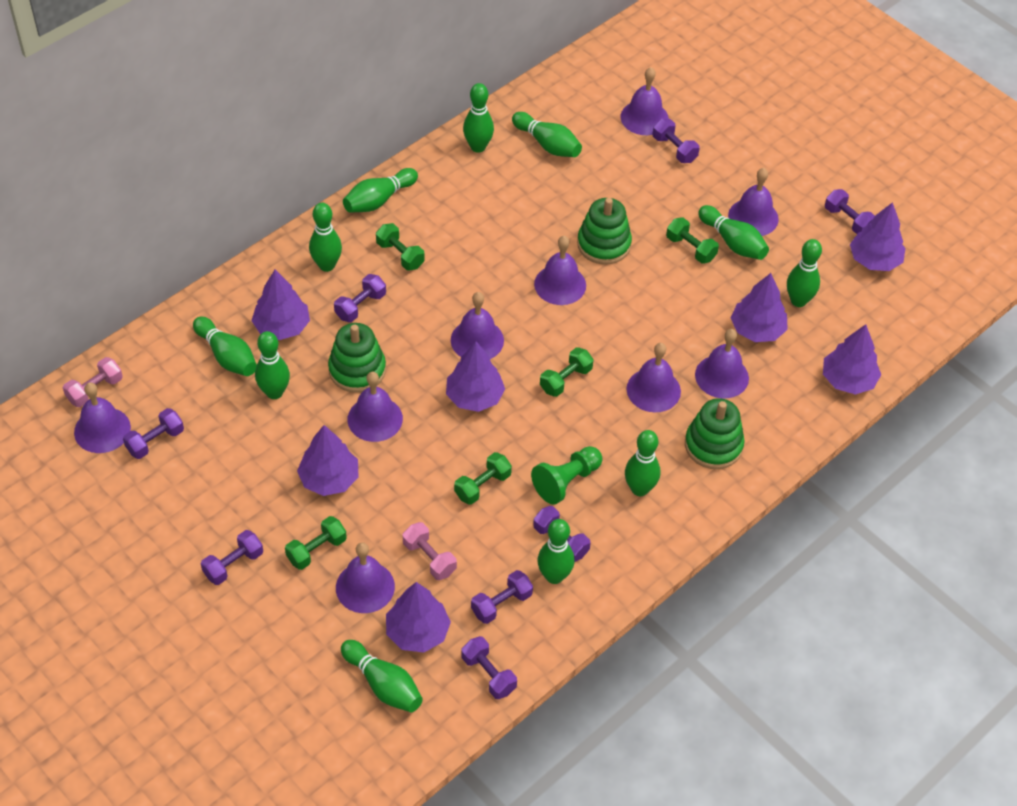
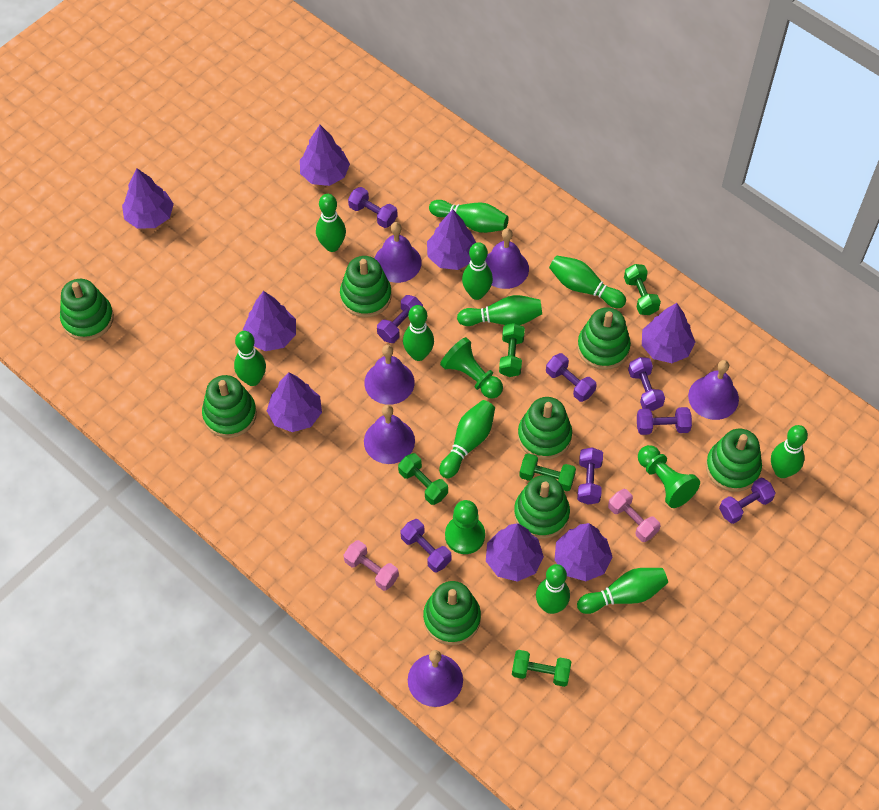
green pawn: 1 -> 3
green stacking toy: 3 -> 8
purple bell: 9 -> 6
purple tree: 7 -> 8

